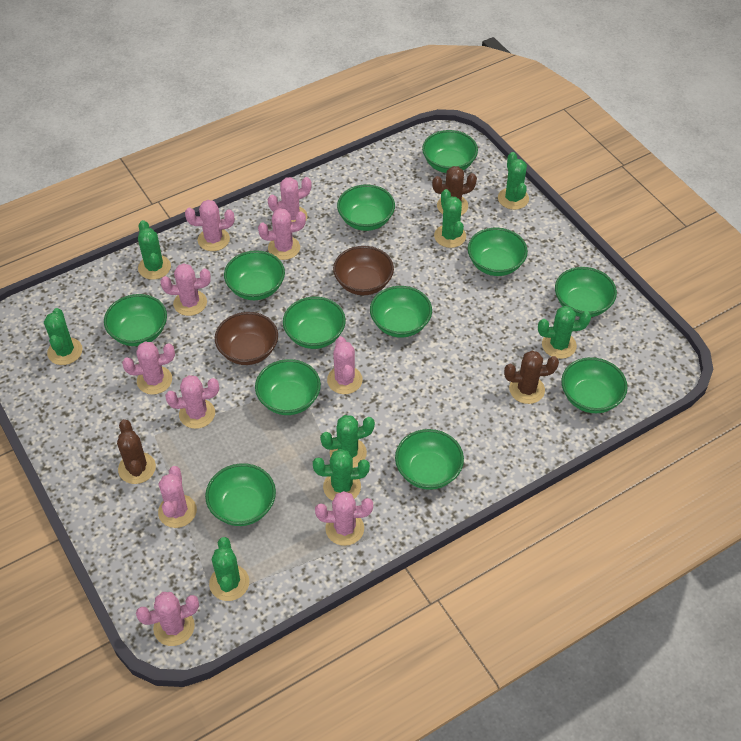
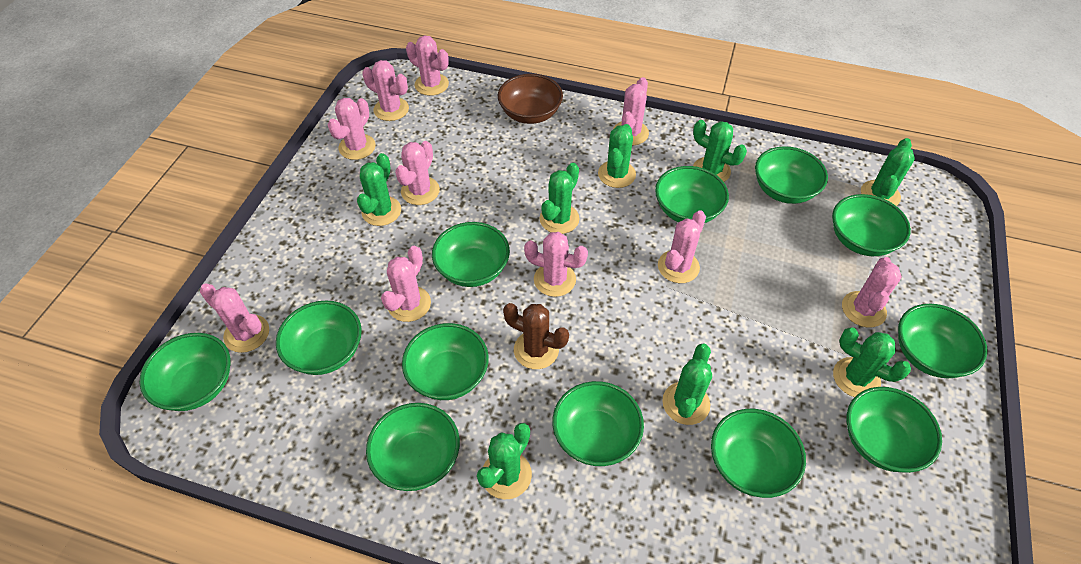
brown bowl: 2 -> 1
brown cactus: 3 -> 1

